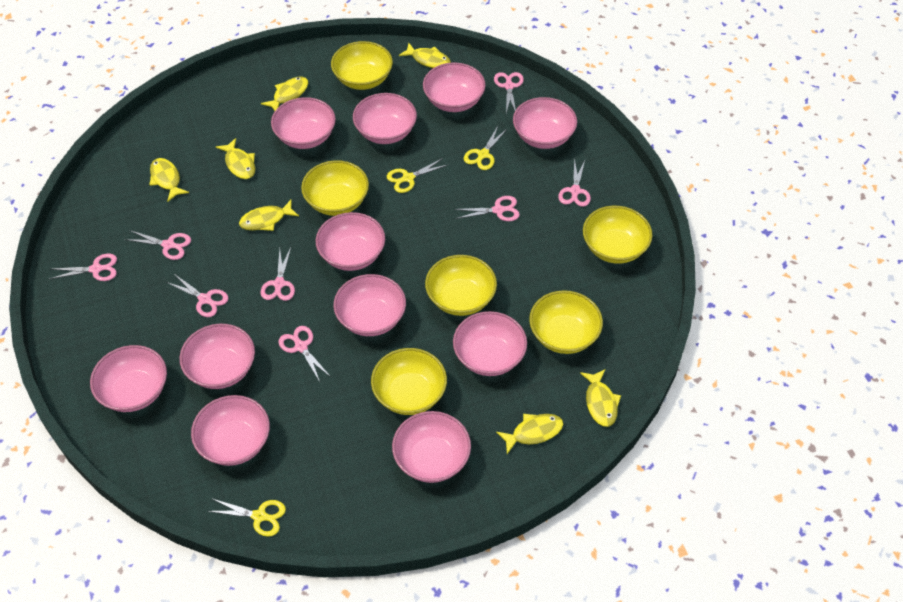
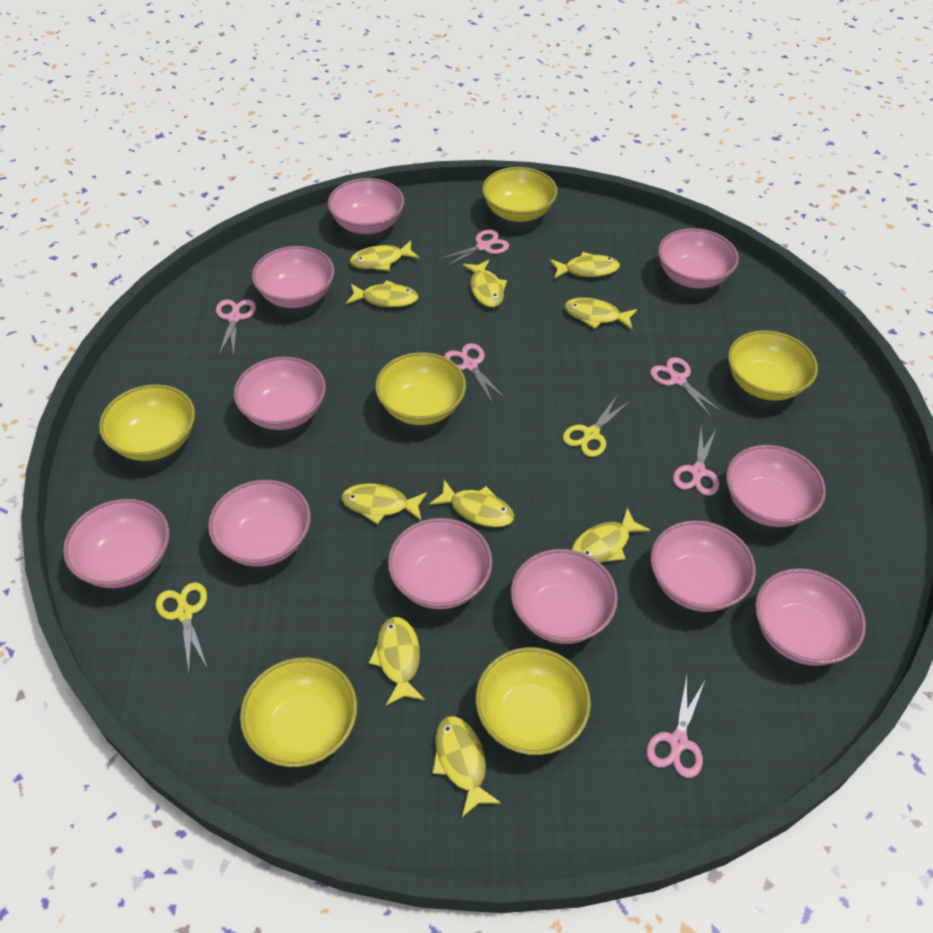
pink scissors: 8 -> 6
yellow fish: 7 -> 10
yellow scissors: 3 -> 2

